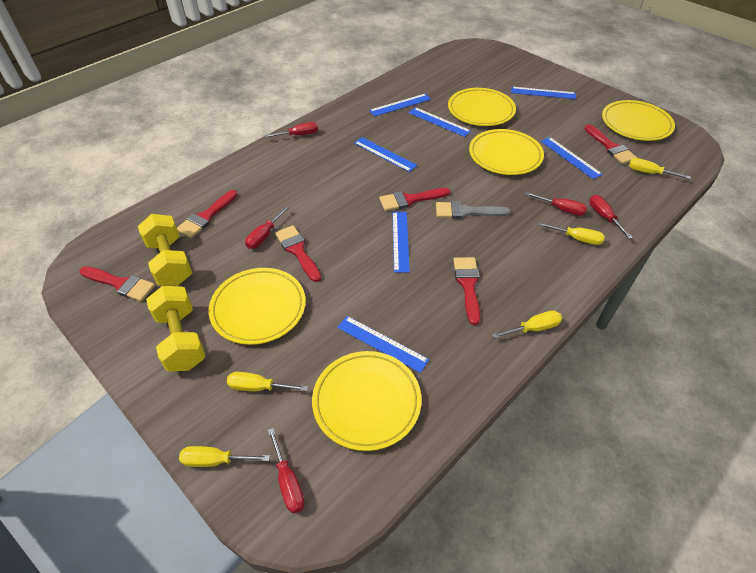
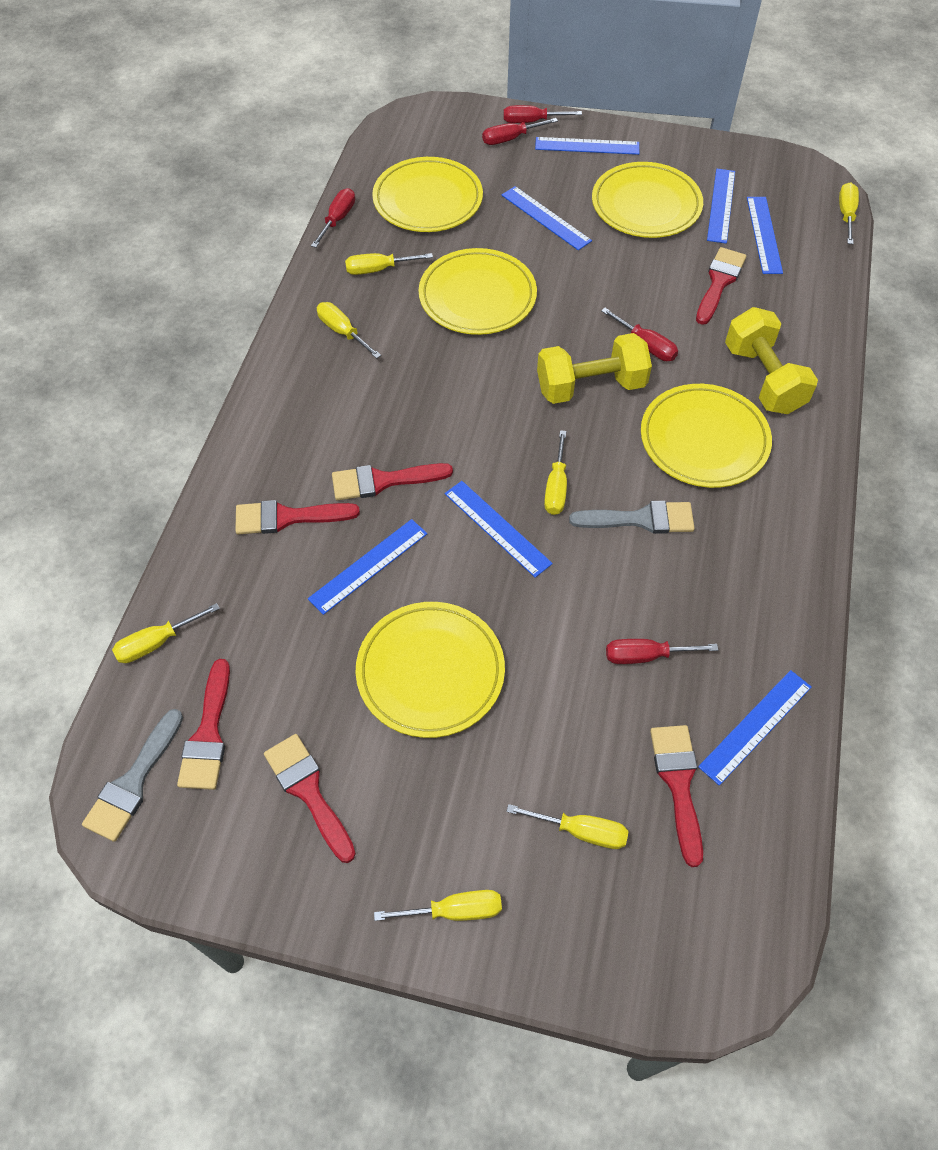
grey brush: 1 -> 2
yellow screwdriver: 5 -> 7

